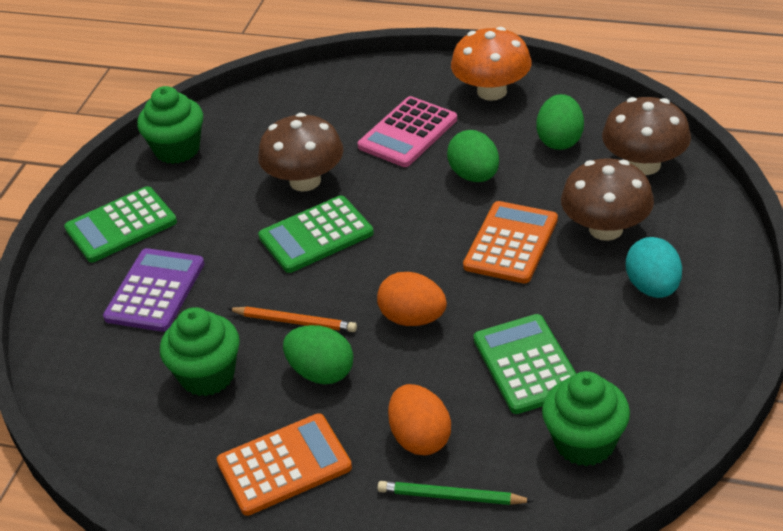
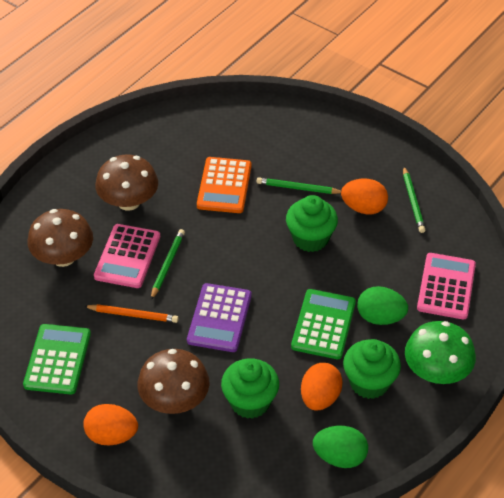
green calculator: 3 -> 2
green egg: 3 -> 2
green mushroom: 0 -> 1
green pencil: 1 -> 3
orange calculator: 2 -> 1
orange egg: 2 -> 3
orange mushroom: 1 -> 0
pink calculator: 1 -> 2
turquoise egg: 1 -> 0

